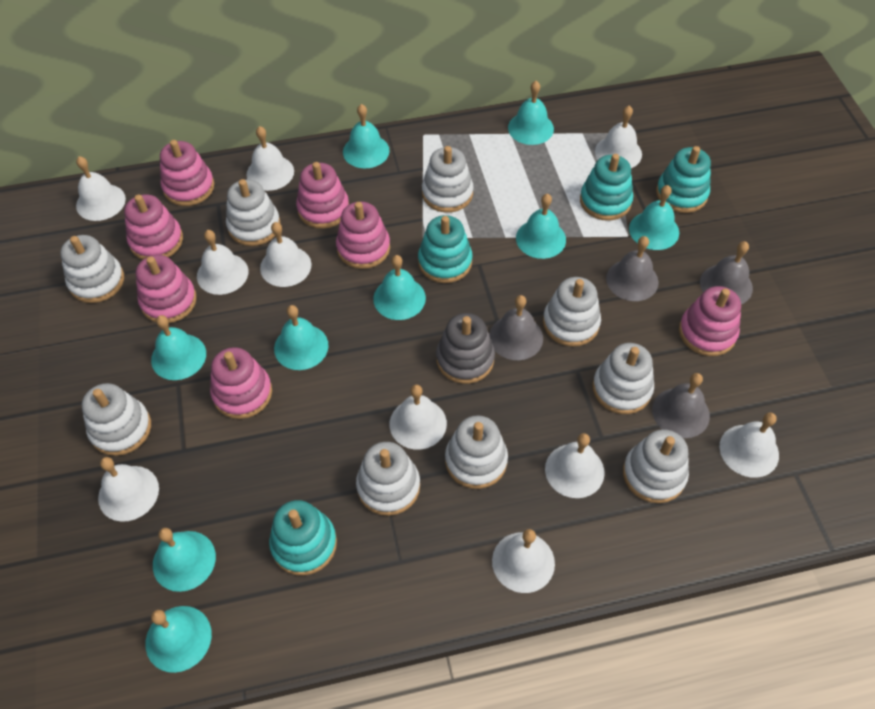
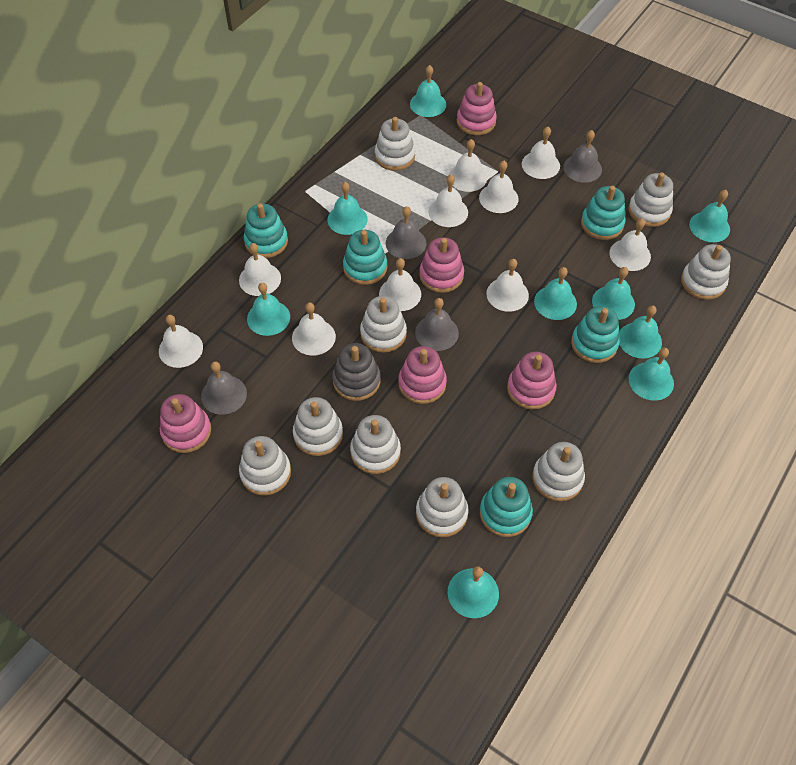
pink stacking toy: 7 -> 5
turquoise stacking toy: 4 -> 5

